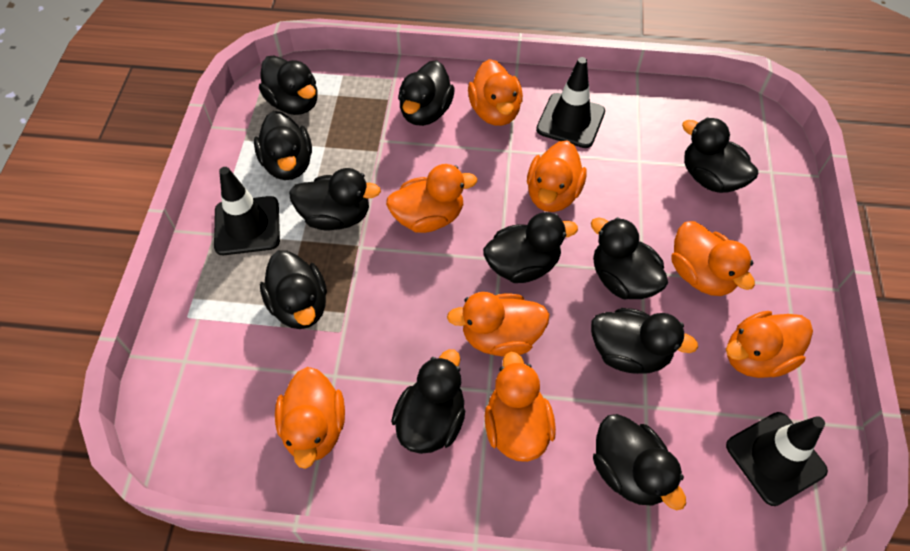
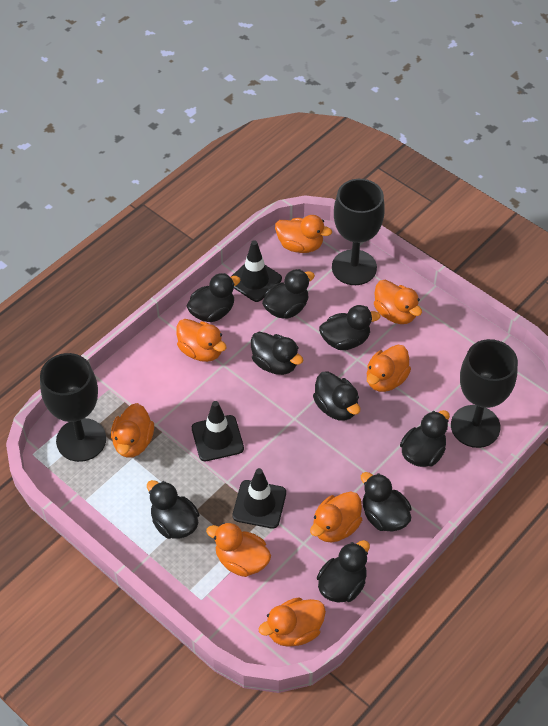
black duck: 11 -> 9
black goblet: 0 -> 3

